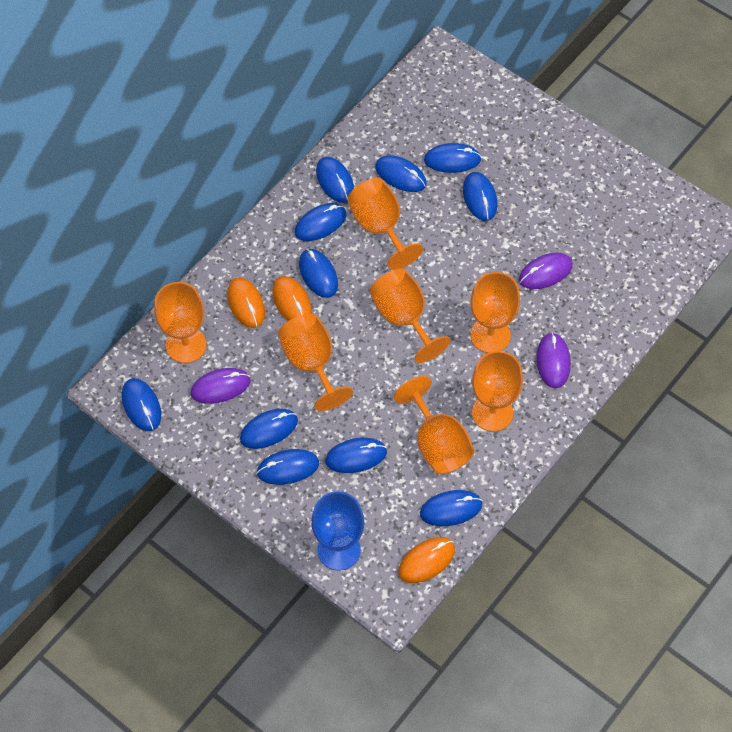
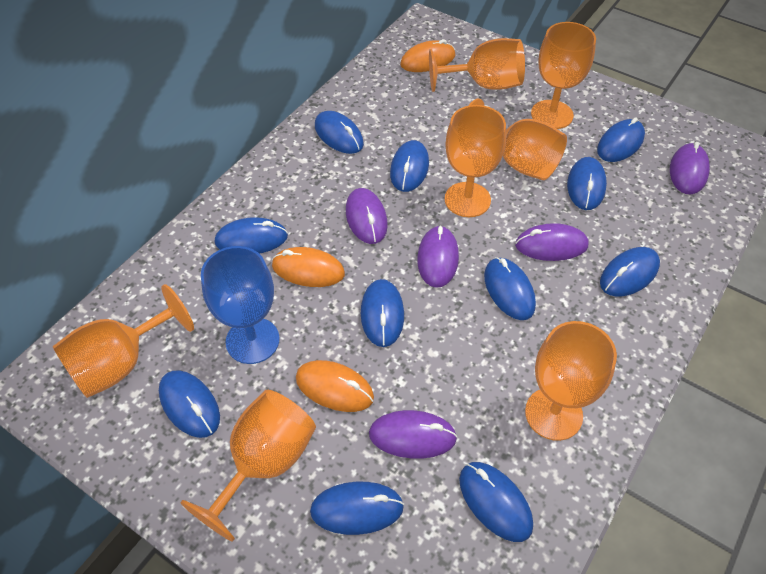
purple mouse: 3 -> 5

